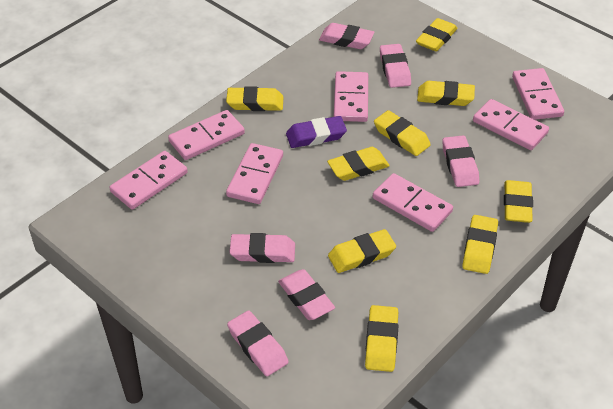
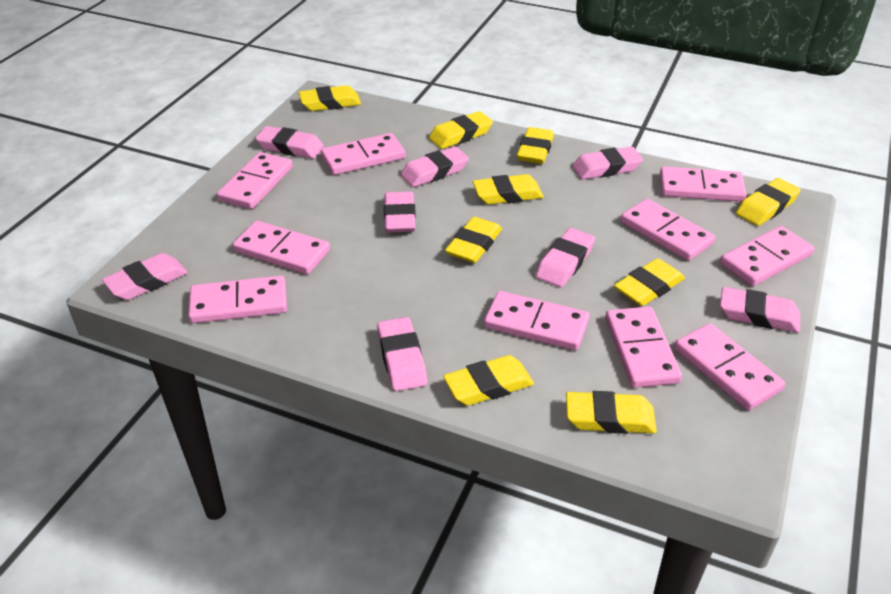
pink domino: 7 -> 10
pink eraser: 6 -> 8
purple eraser: 1 -> 0

